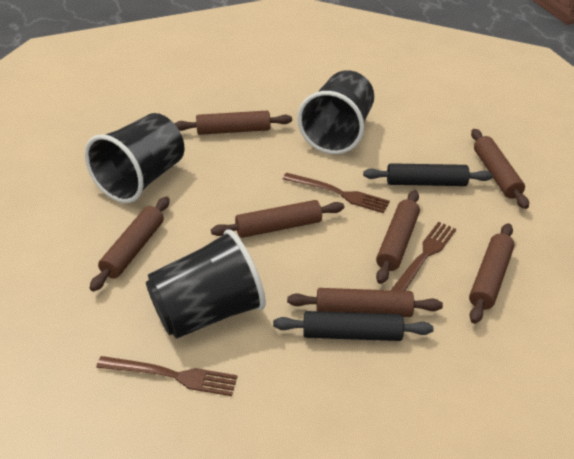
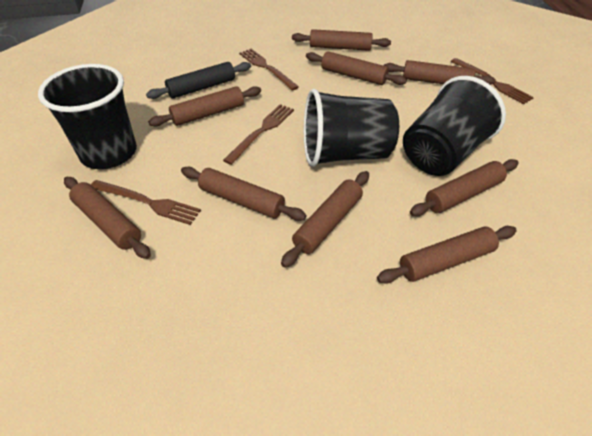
black rolling pin: 2 -> 1
brown fork: 3 -> 4
brown rolling pin: 7 -> 9

